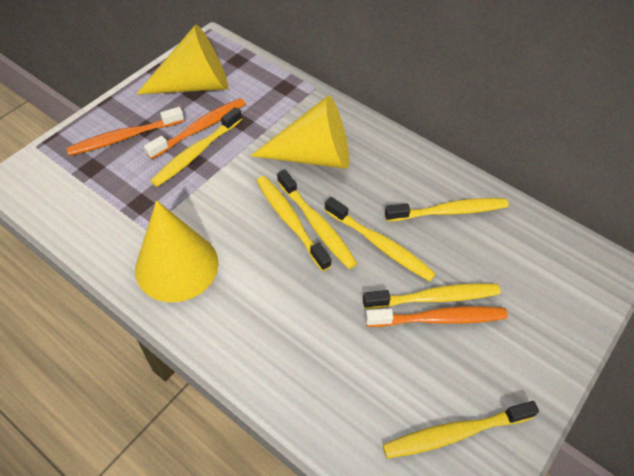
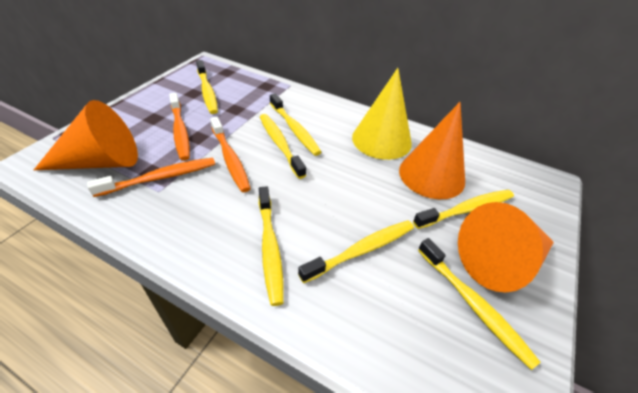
orange cone: 0 -> 3
yellow cone: 3 -> 1

